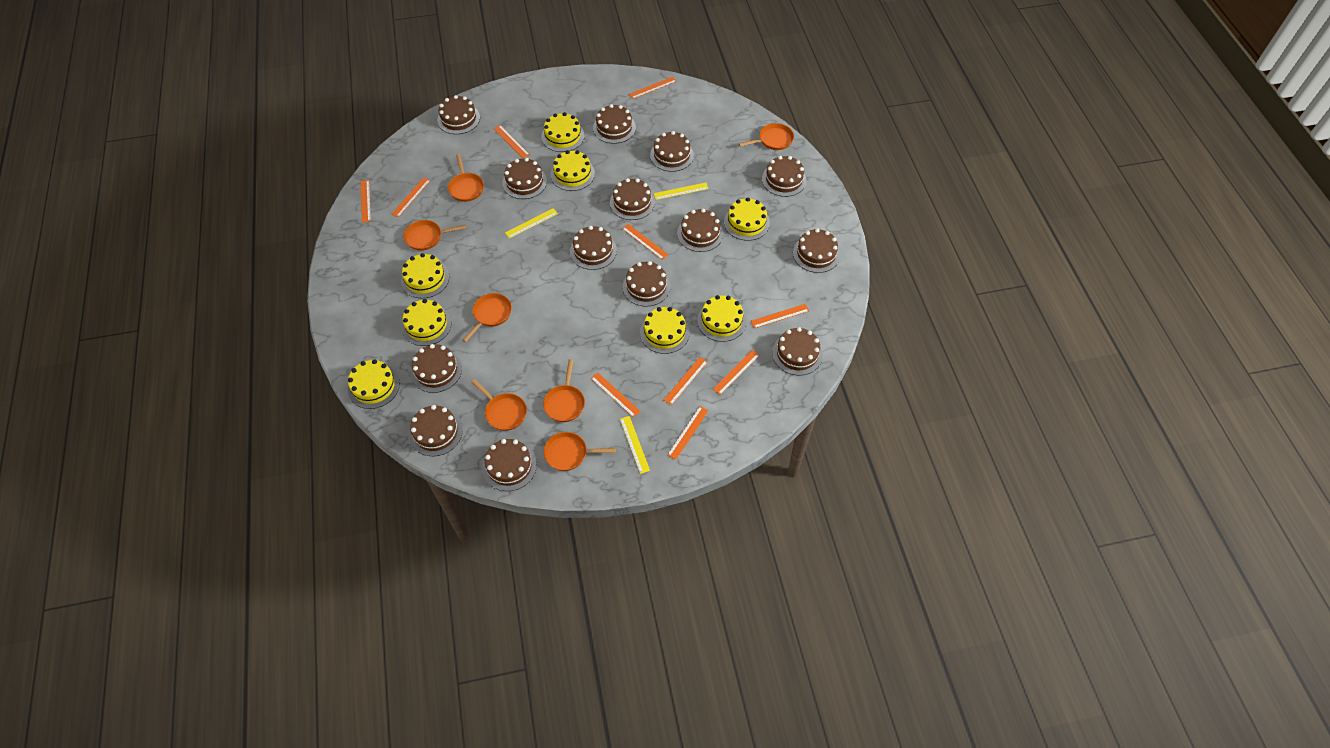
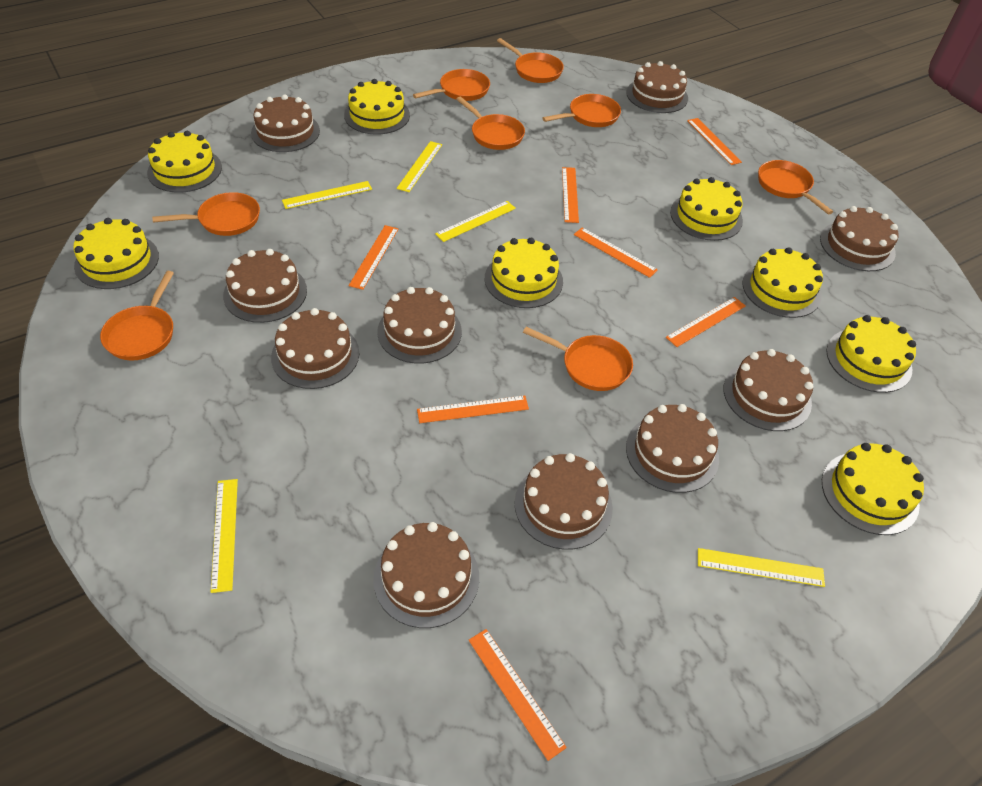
brown cake: 14 -> 10
orange pan: 7 -> 8
orange ruler: 10 -> 7
yellow ruler: 3 -> 5

